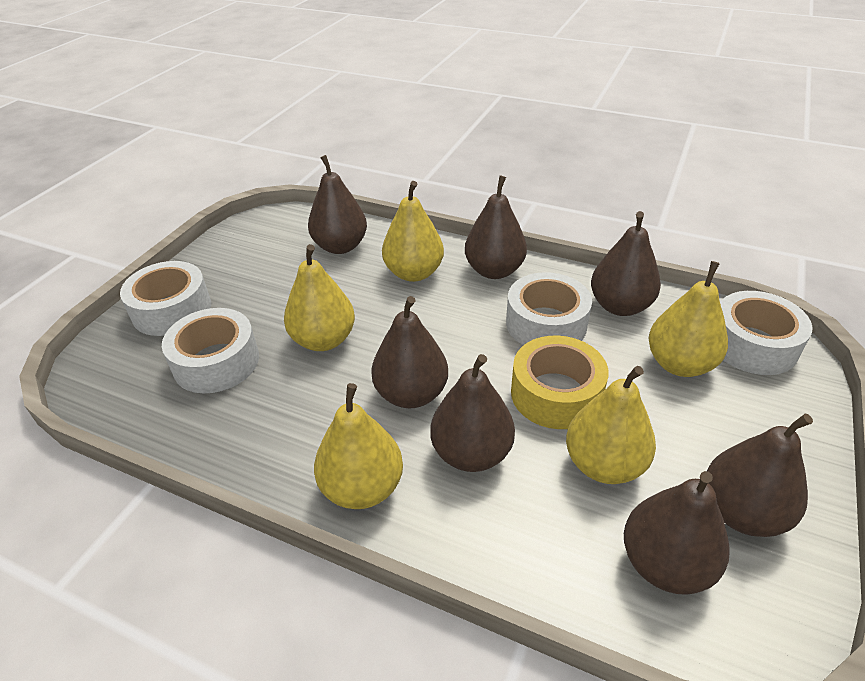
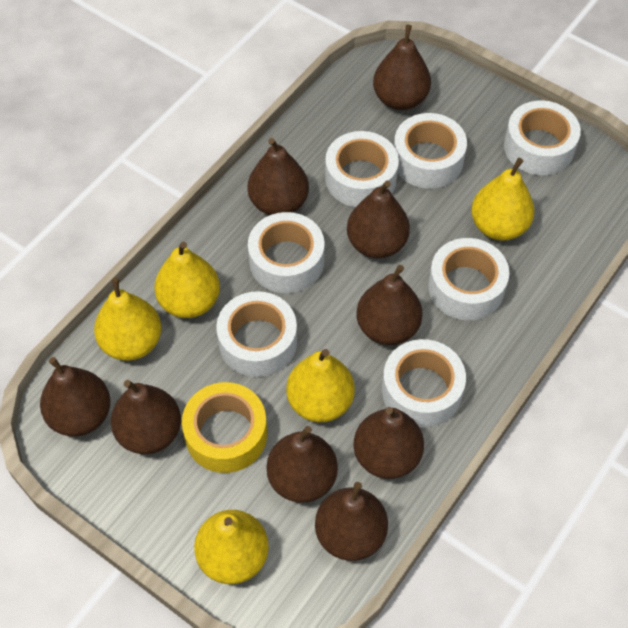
brown pear: 7 -> 9
white tape: 4 -> 7

